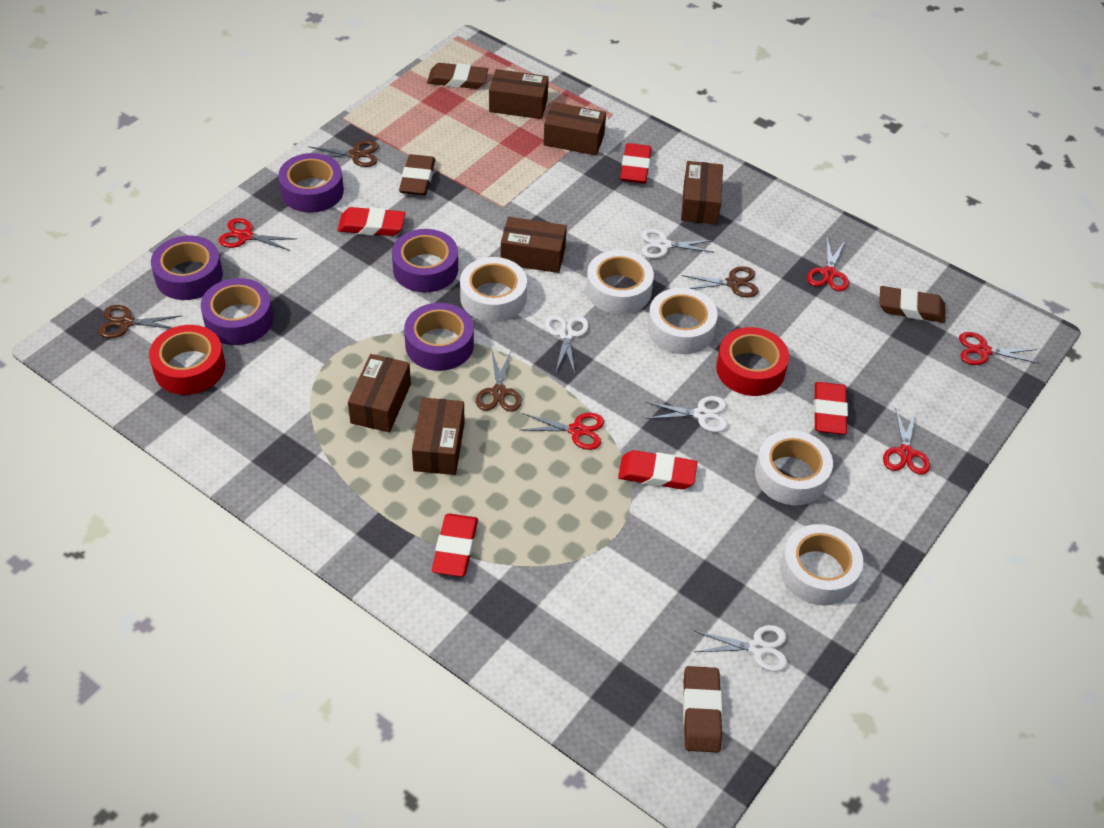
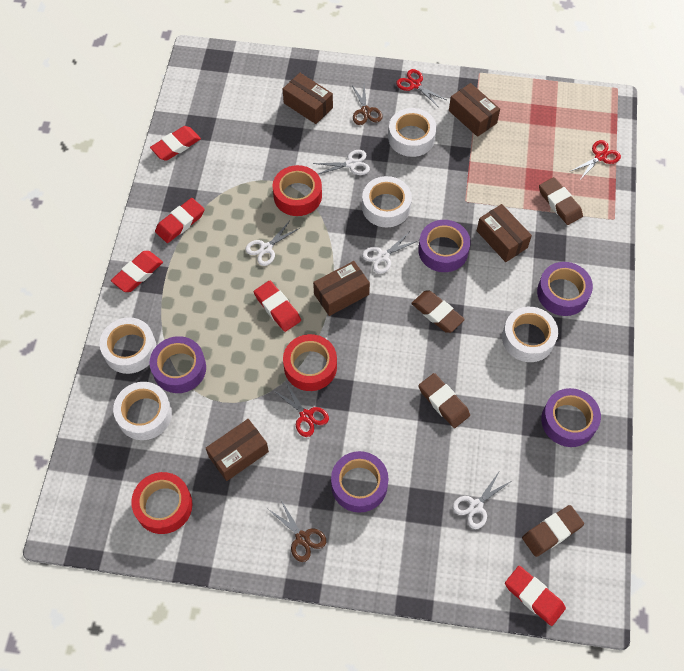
brown box: 6 -> 5
brown scissors: 4 -> 2
red scissors: 5 -> 3
red tape: 2 -> 3

